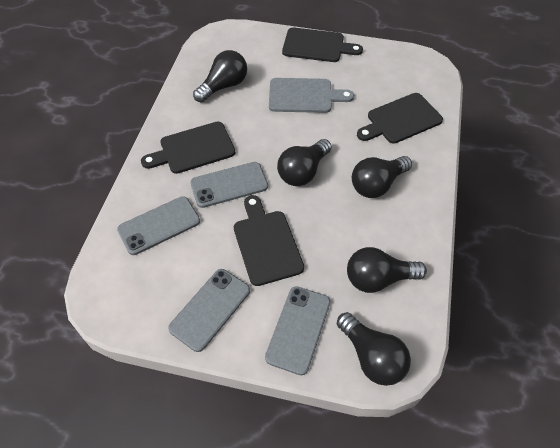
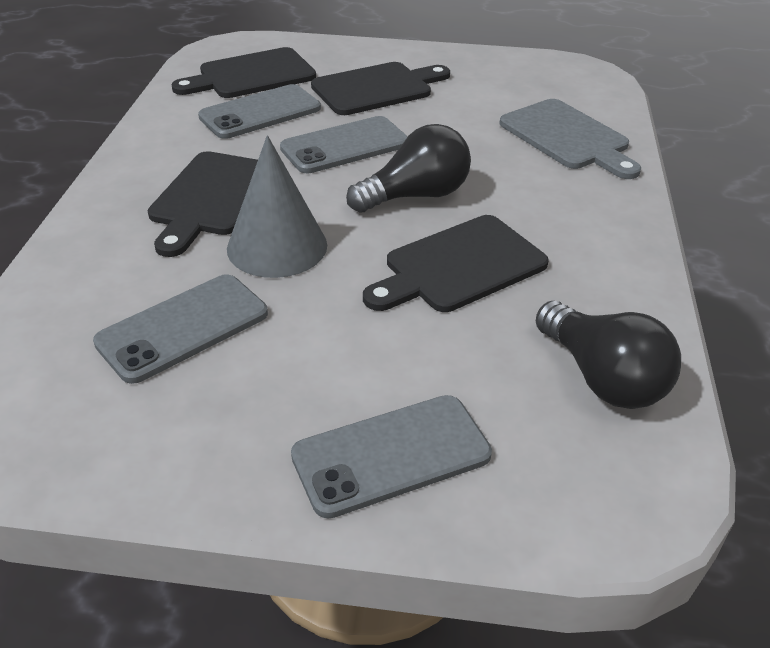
black light bulb: 5 -> 2
grey cone: 0 -> 1

